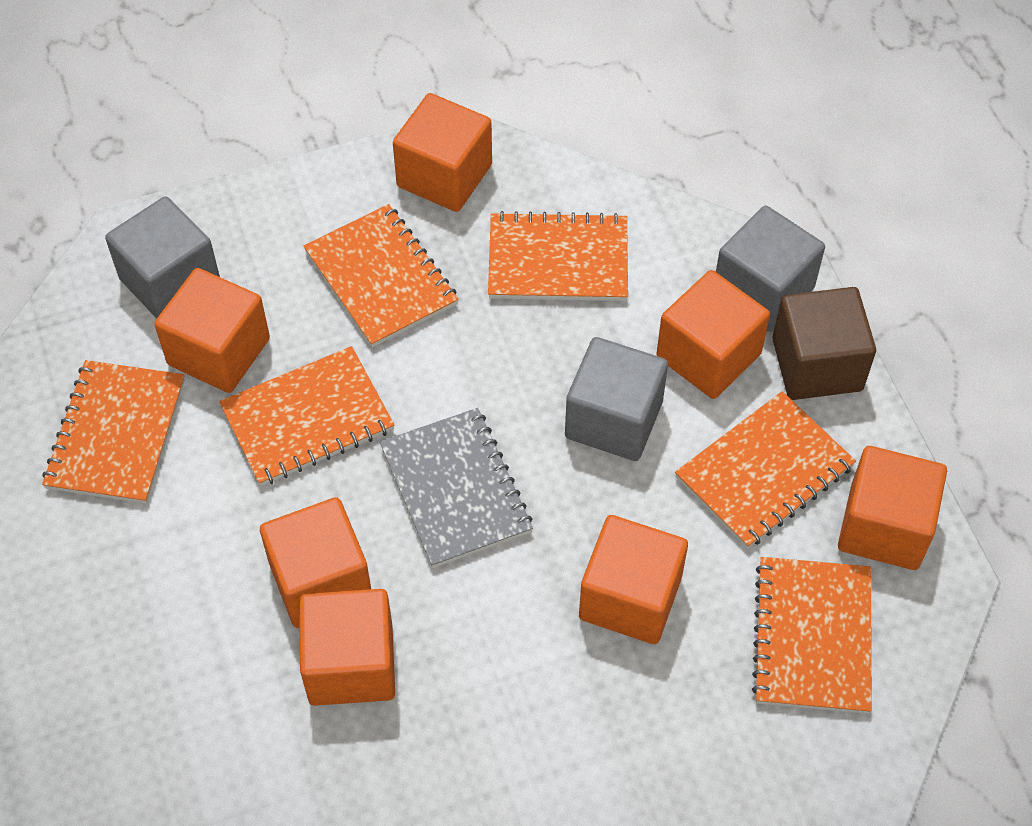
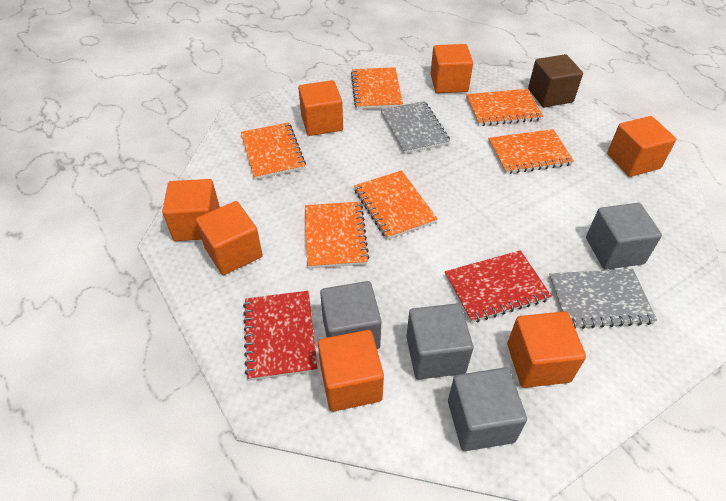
grey cube: 3 -> 4
grey notebook: 1 -> 2
red notebook: 0 -> 2

